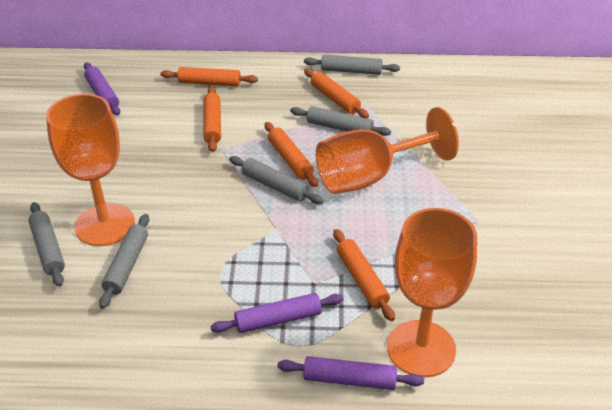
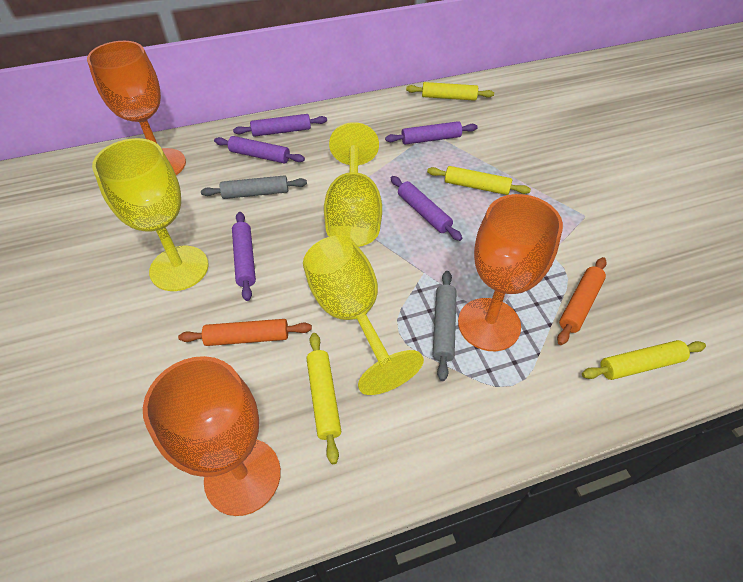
grey rolling pin: 5 -> 2
orange rolling pin: 5 -> 2
purple rolling pin: 3 -> 5
yellow goblet: 0 -> 3
yellow rolling pin: 0 -> 4

